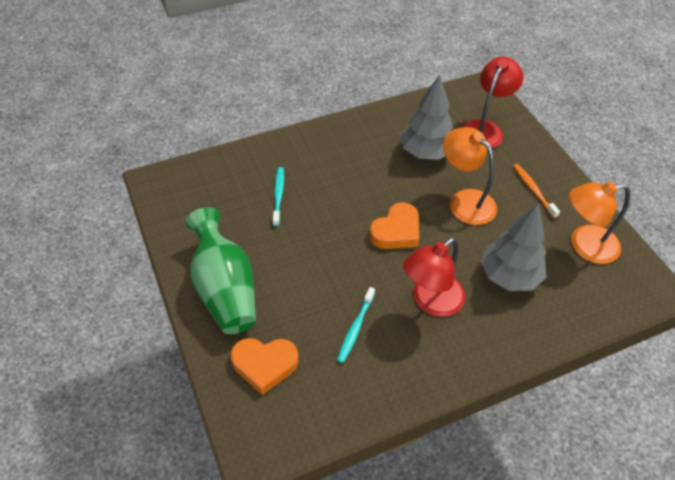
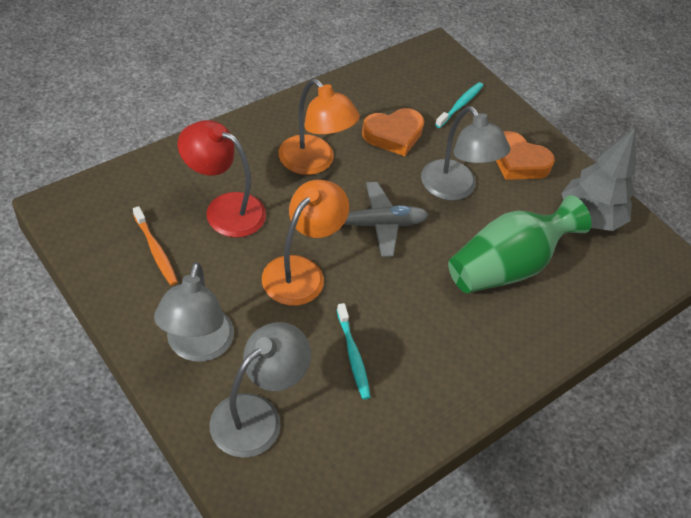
grey lamp: 0 -> 3
grey plane: 0 -> 1
grey tree: 2 -> 1
red lamp: 2 -> 1

